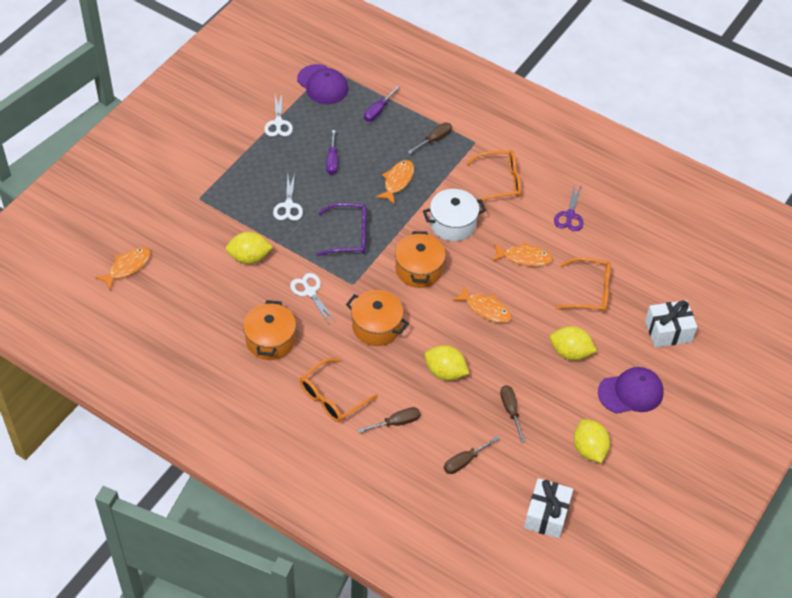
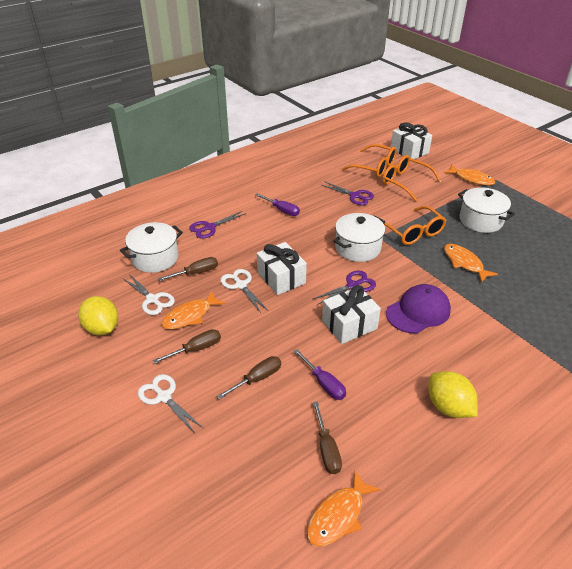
orange pot: 3 -> 0
purple cap: 2 -> 1
purple glasses: 1 -> 0
purple scissors: 1 -> 3
white gift: 2 -> 3
white pot: 1 -> 3
yellow lemon: 4 -> 2

